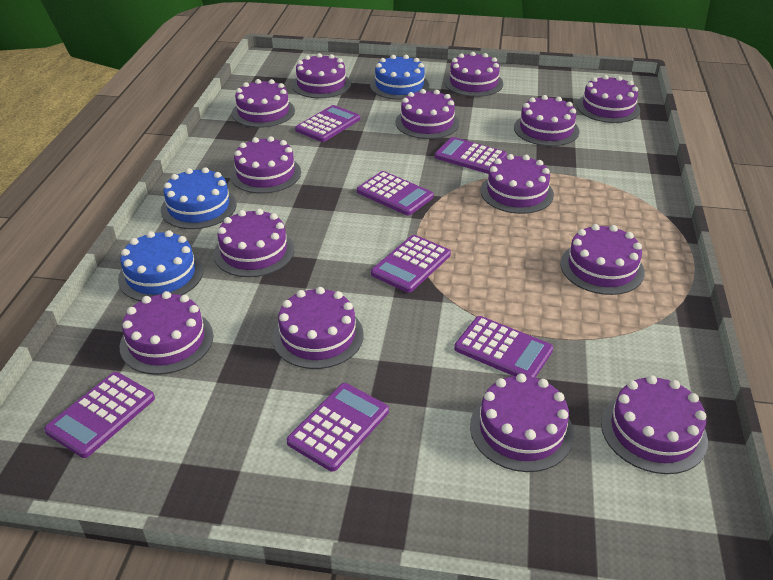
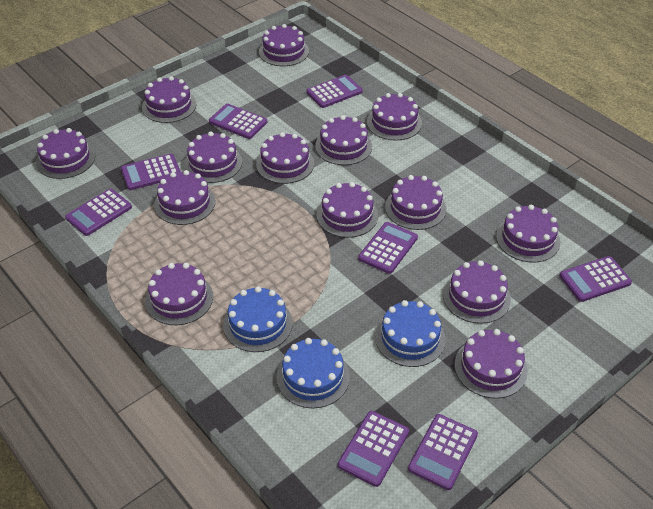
purple calculator: 7 -> 8

